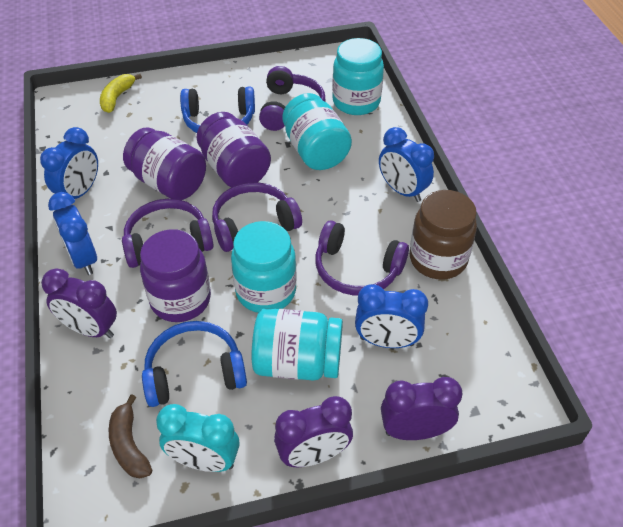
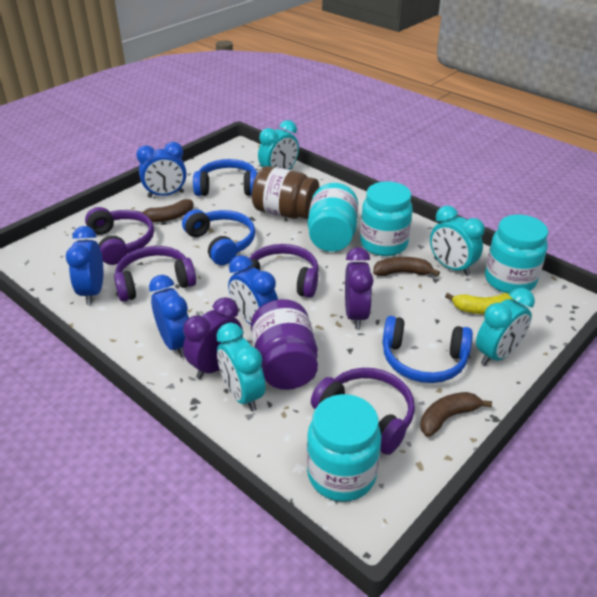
blue headphones: 2 -> 3
brown banana: 1 -> 3
purple clock: 3 -> 2
purple jar: 3 -> 1
turquoise clock: 1 -> 4

